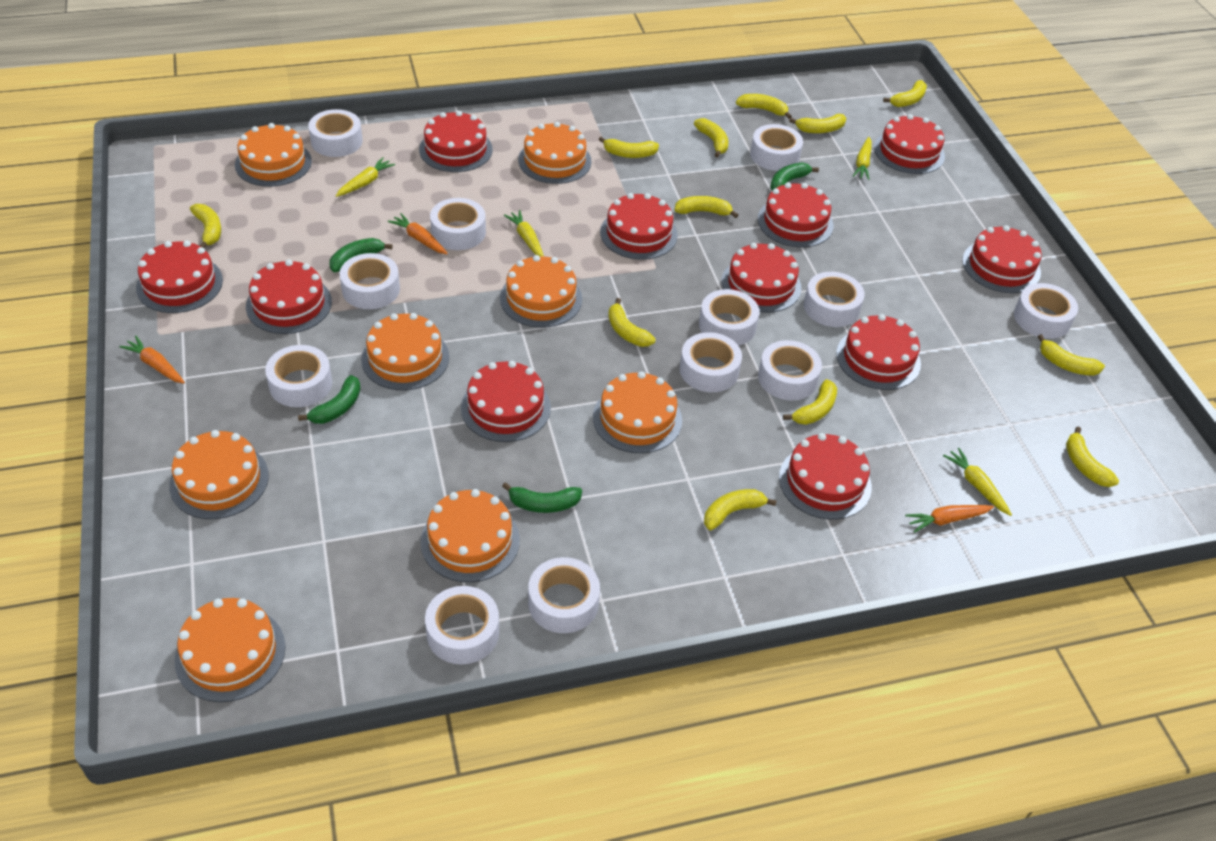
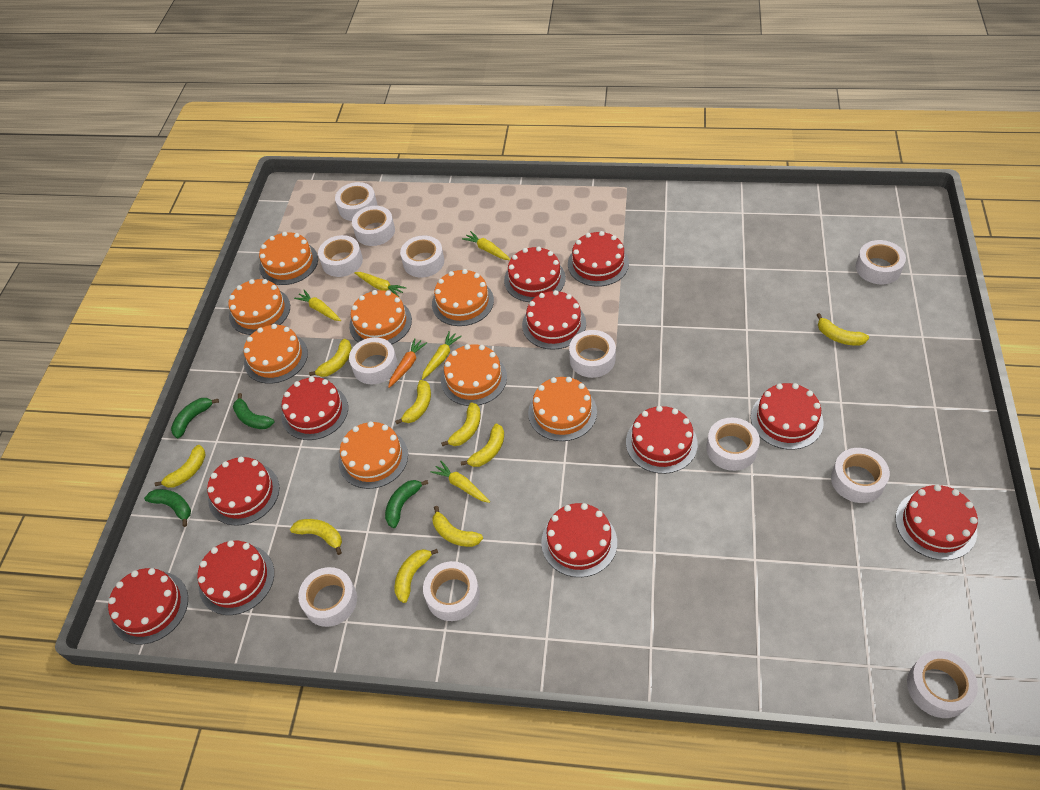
orange carrot: 3 -> 1
yellow banana: 12 -> 9
yellow carrot: 4 -> 5

